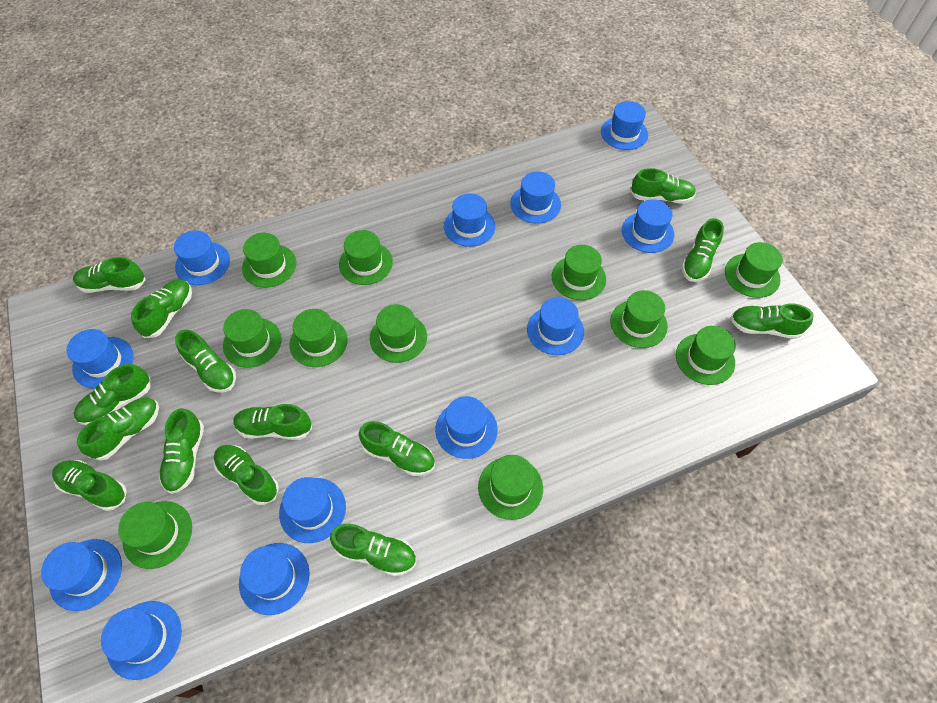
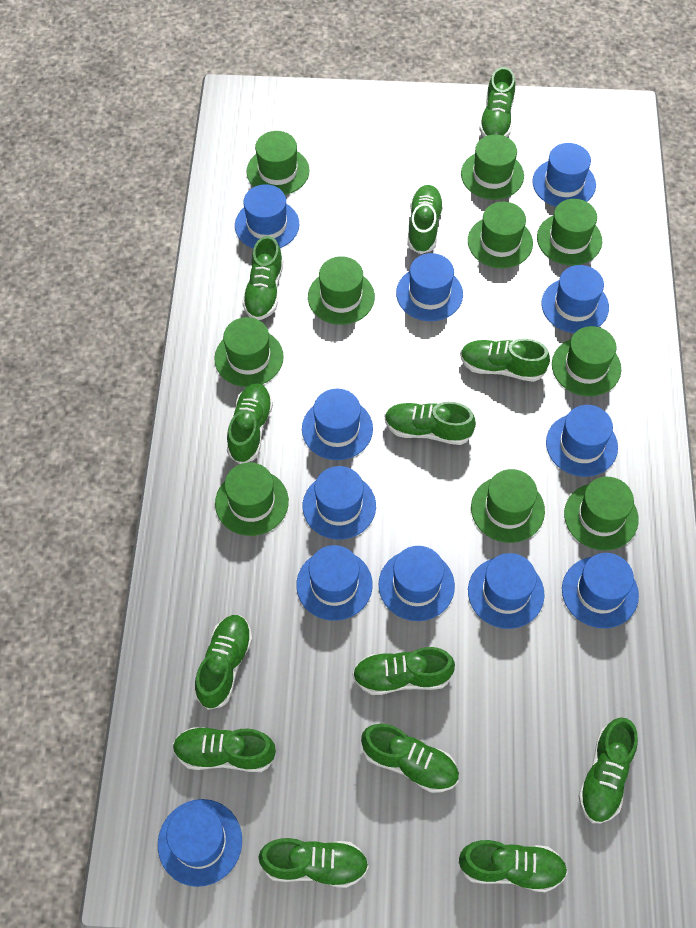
green hat: 11 -> 10
green shoe: 14 -> 13

